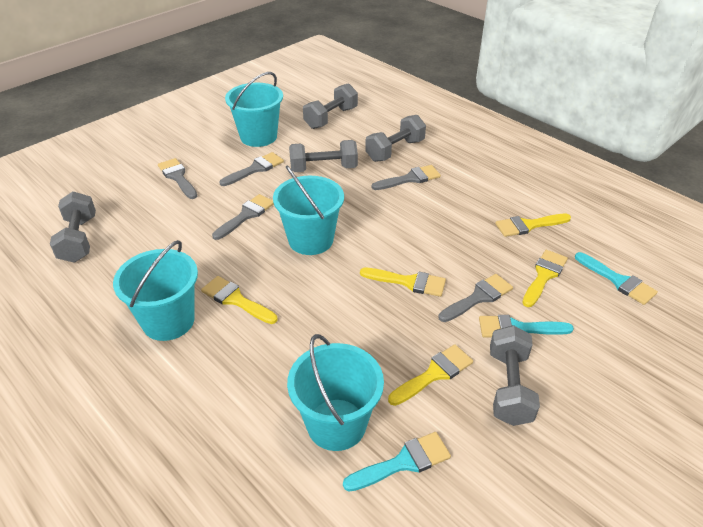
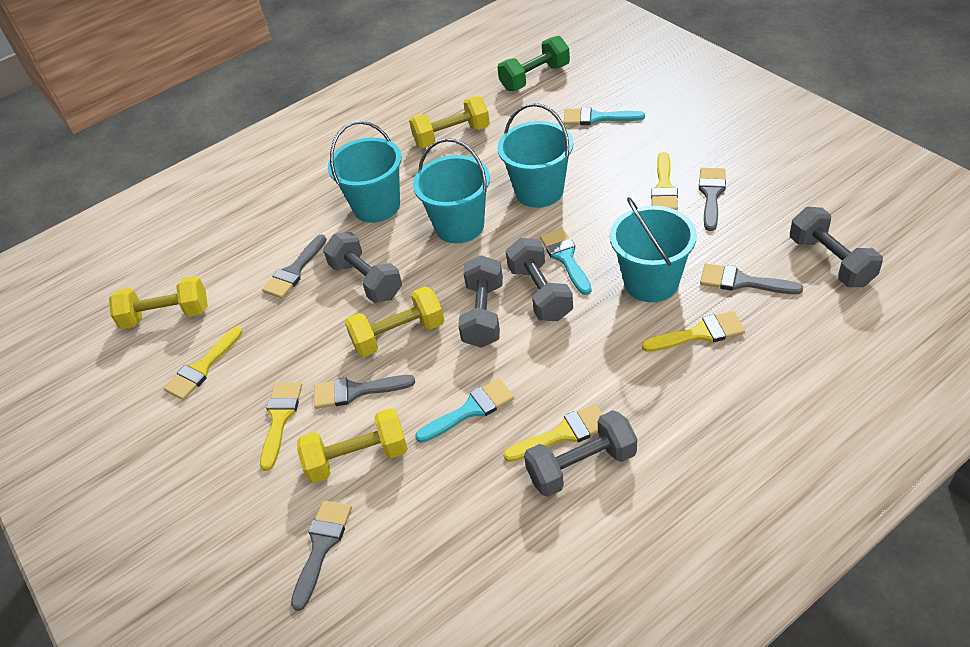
green dumbbell: 0 -> 1
yellow dumbbell: 0 -> 4

